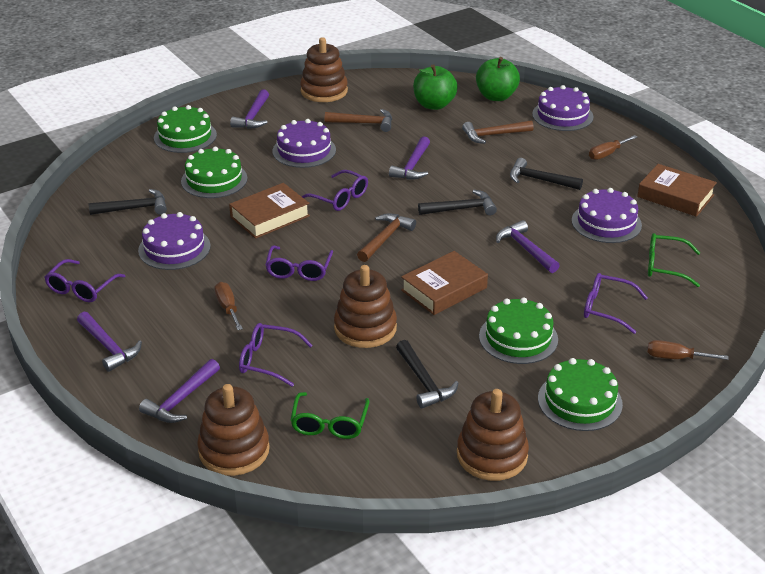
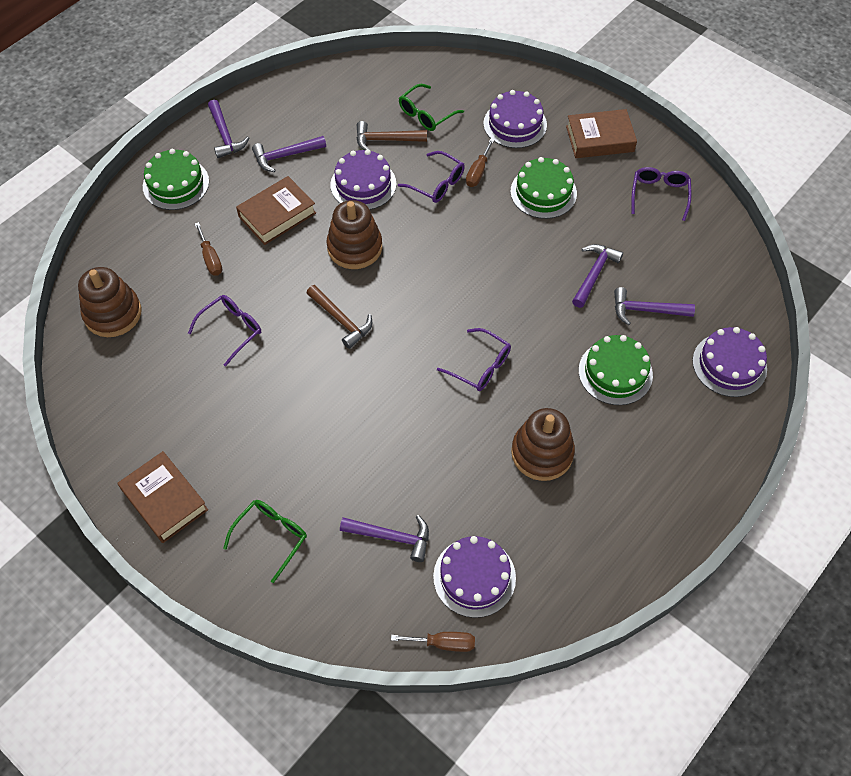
black hammer: 4 -> 0
brown hammer: 3 -> 2
brown stacking toy: 4 -> 3
green apple: 2 -> 0
green cake: 4 -> 3
purple glasses: 5 -> 4

